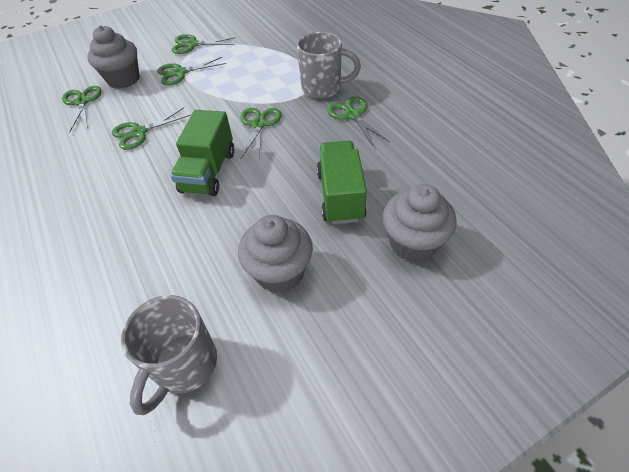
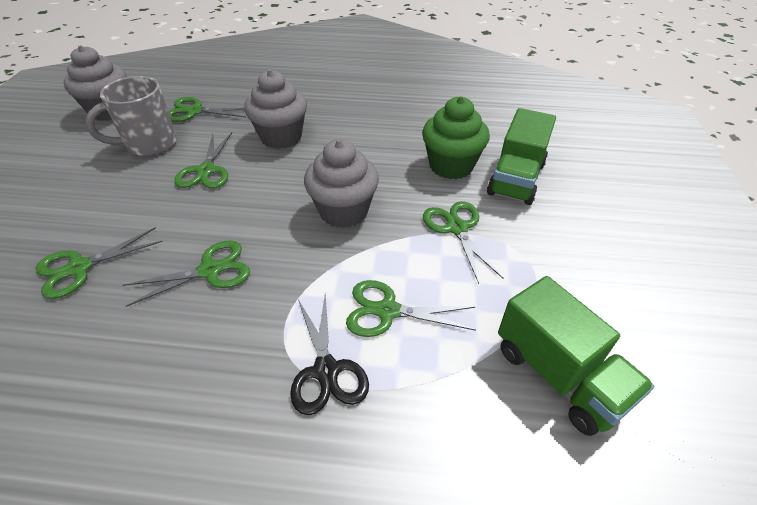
black scissors: 0 -> 1
green cupcake: 0 -> 1
grey mug: 2 -> 1

